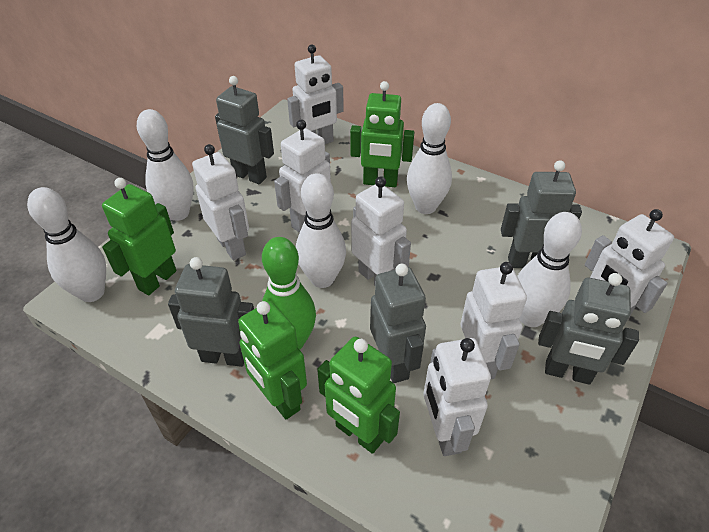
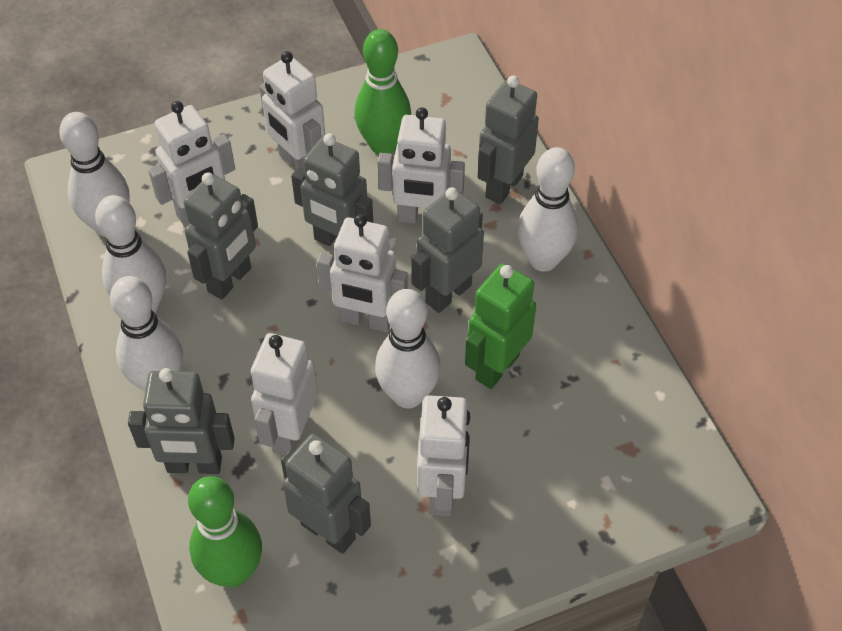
green bowling pin: 1 -> 2
green robot: 4 -> 1
grey robot: 5 -> 6
white robot: 7 -> 6

